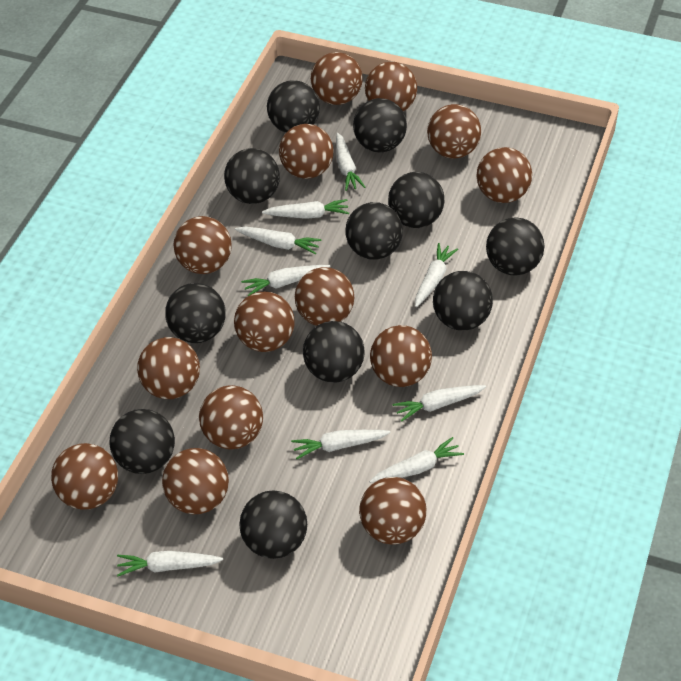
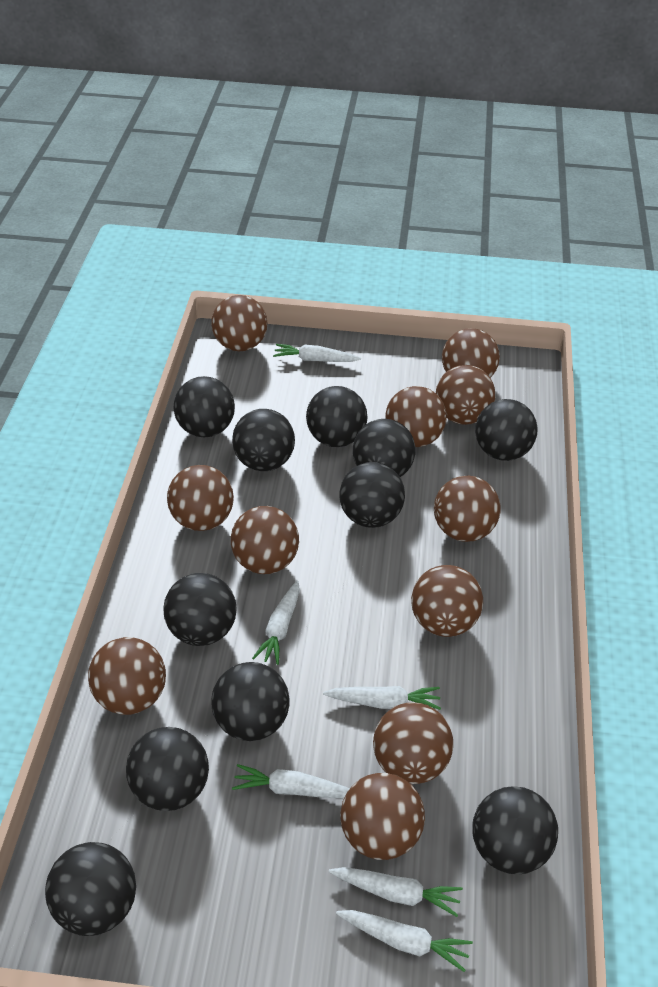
brown ball: 14 -> 11
white carrot: 9 -> 6

